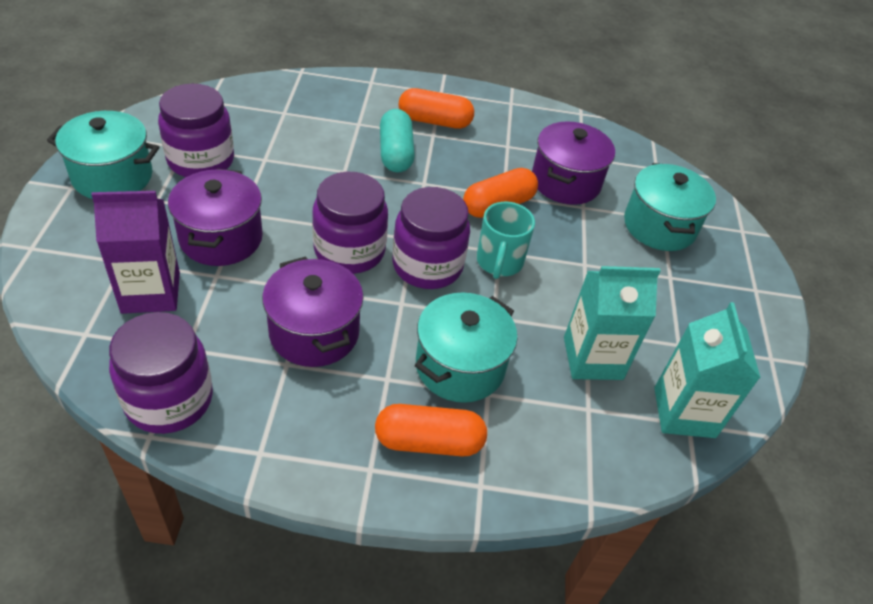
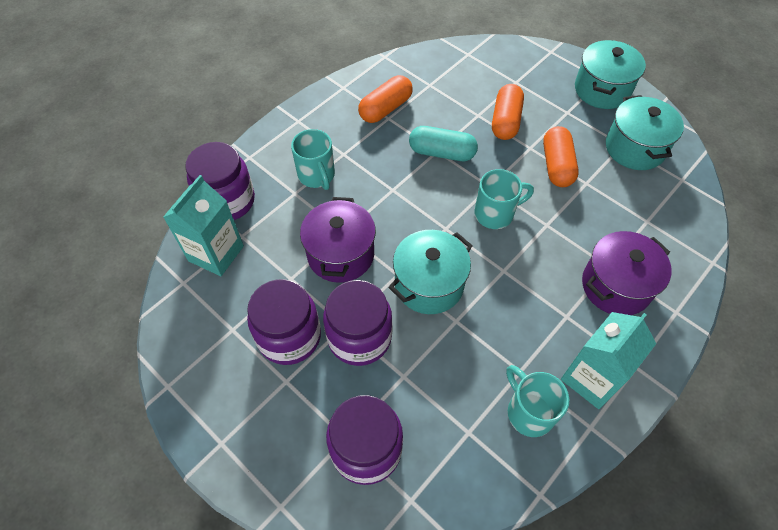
purple carton: 1 -> 0
purple pot: 3 -> 2
turquoise mug: 1 -> 3

